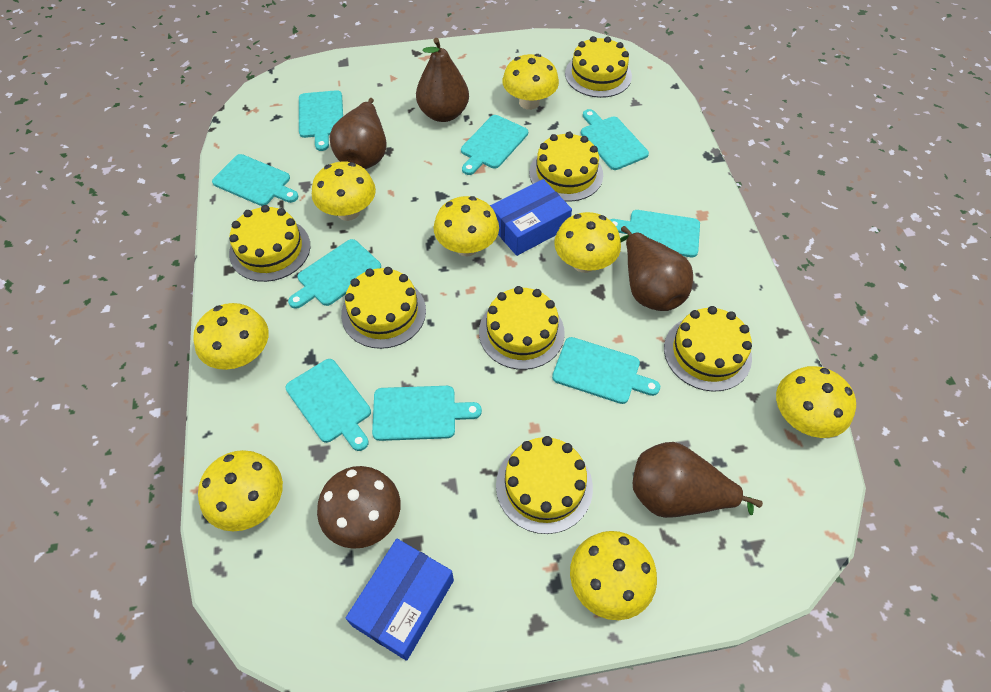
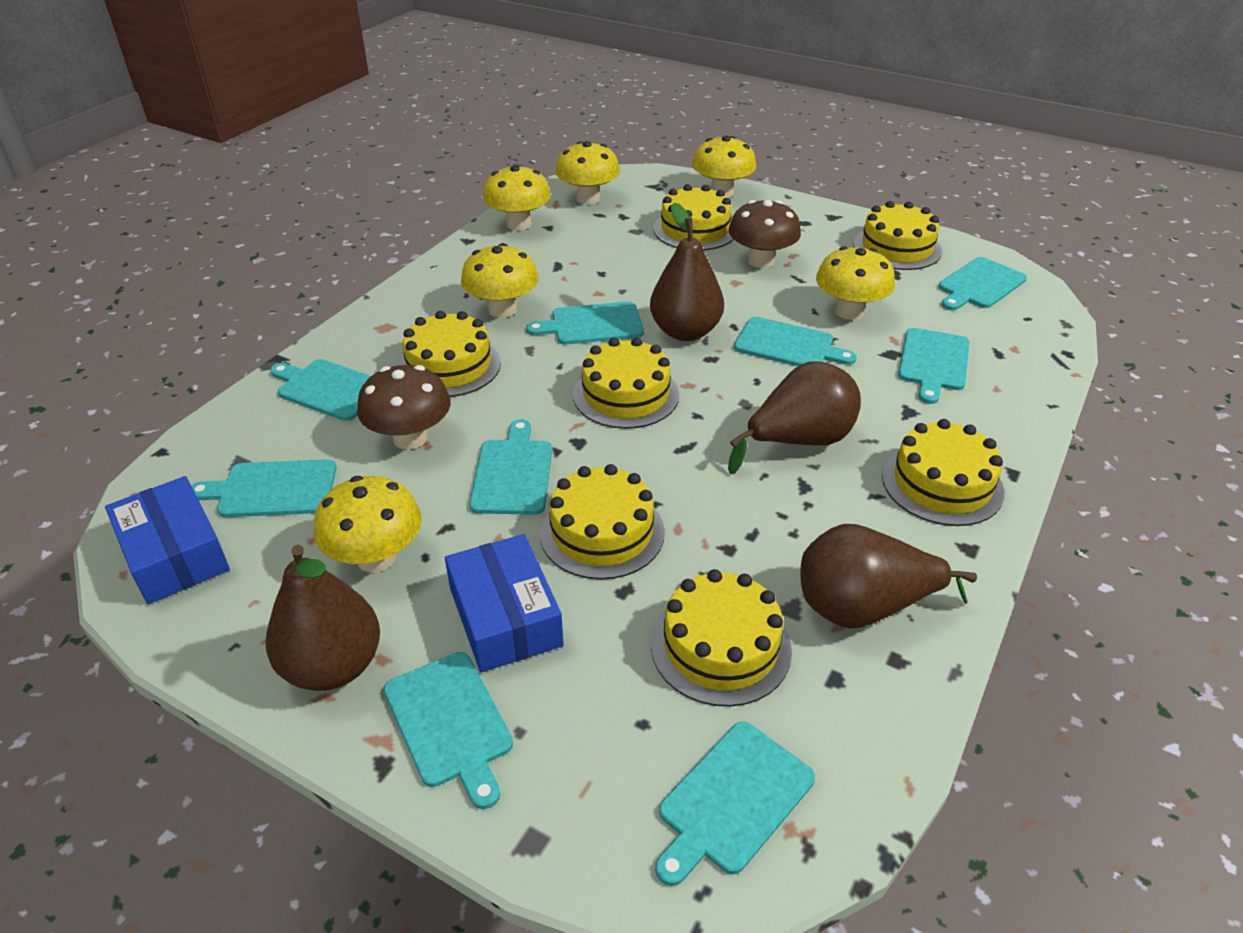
brown mushroom: 1 -> 2
yellow mushroom: 8 -> 6

